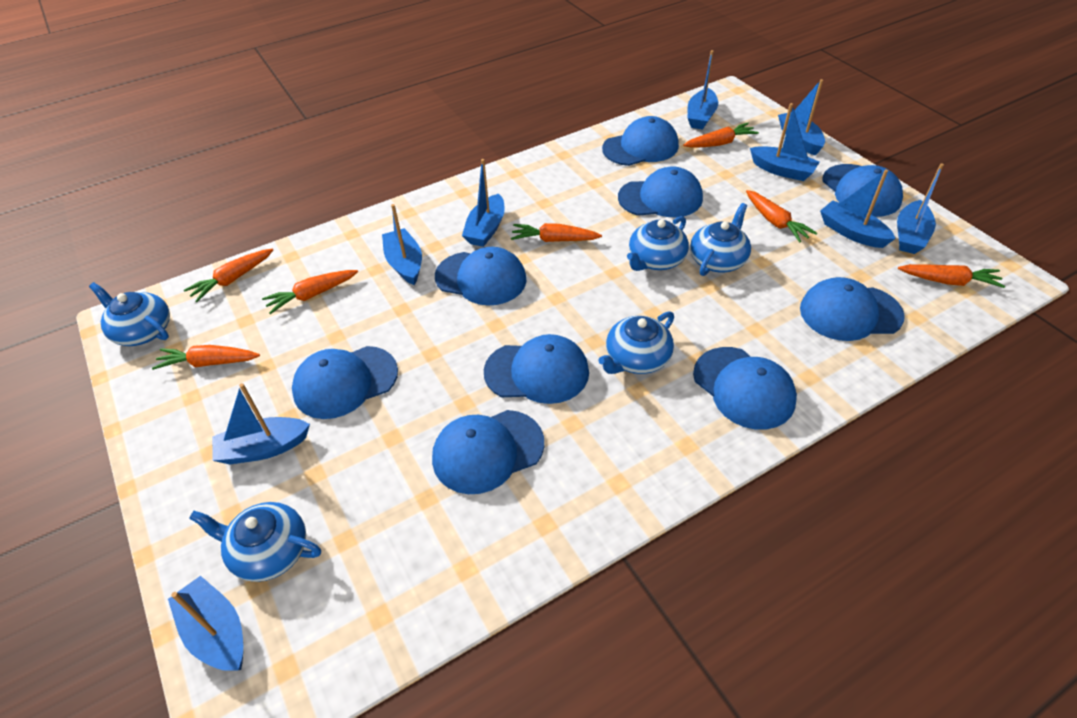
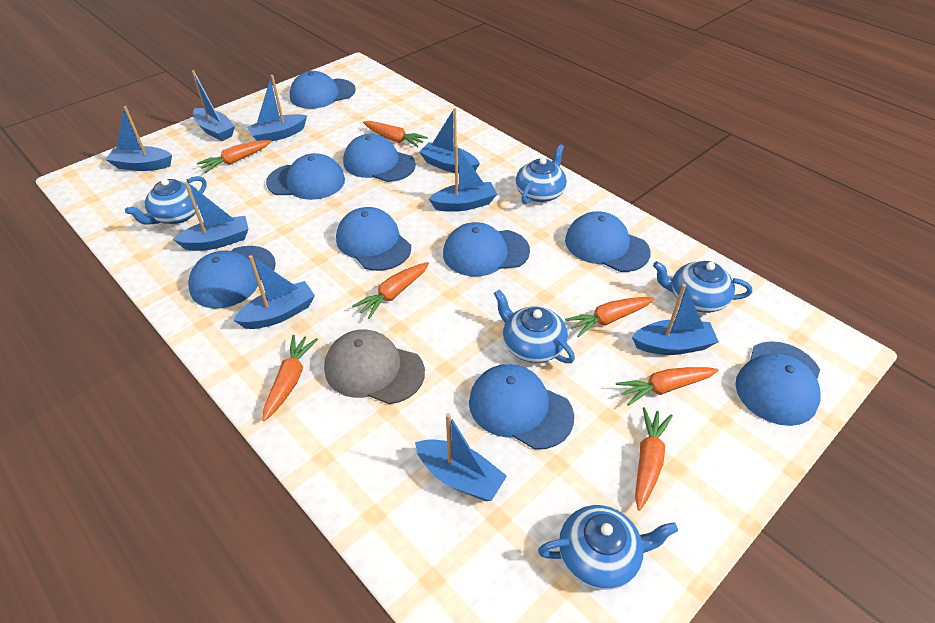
grey cap: 0 -> 1

